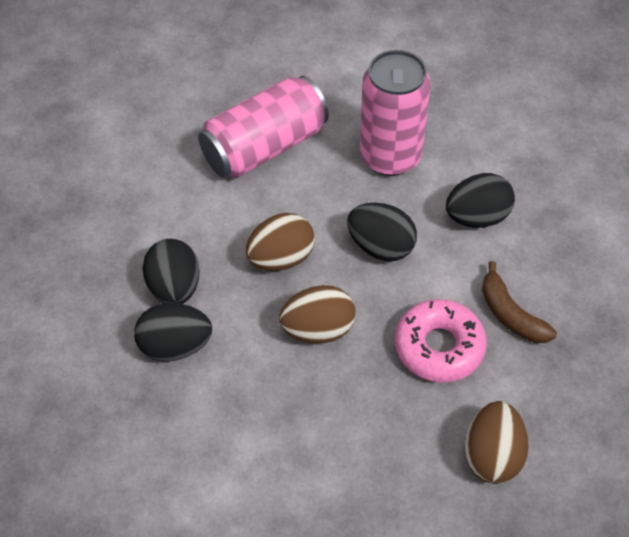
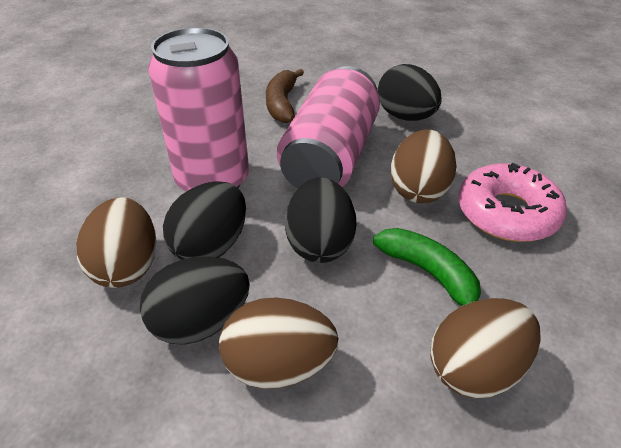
brown egg: 3 -> 4
green banana: 0 -> 1

